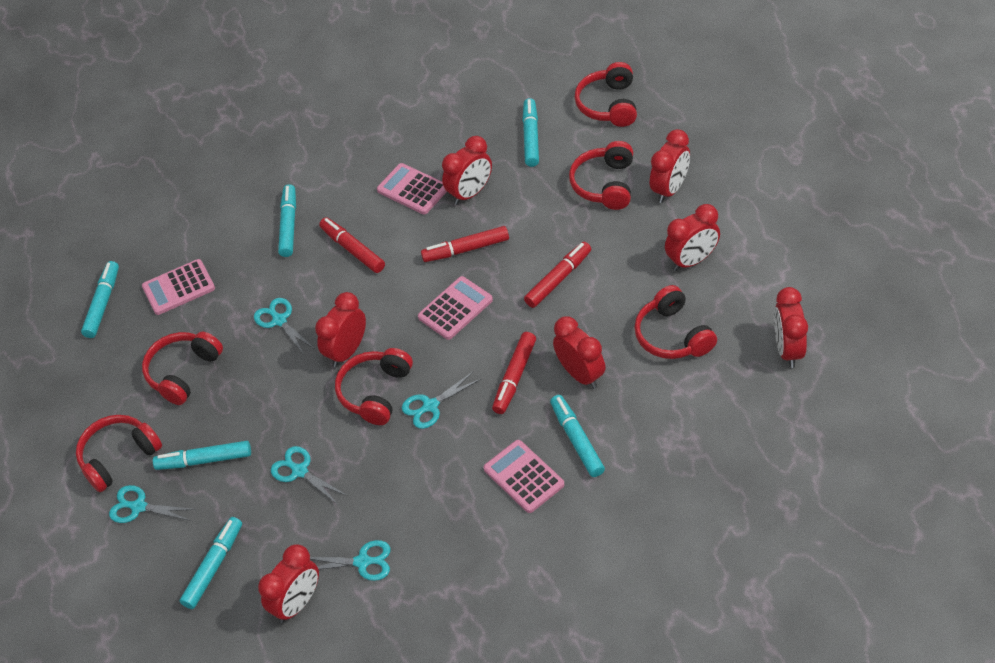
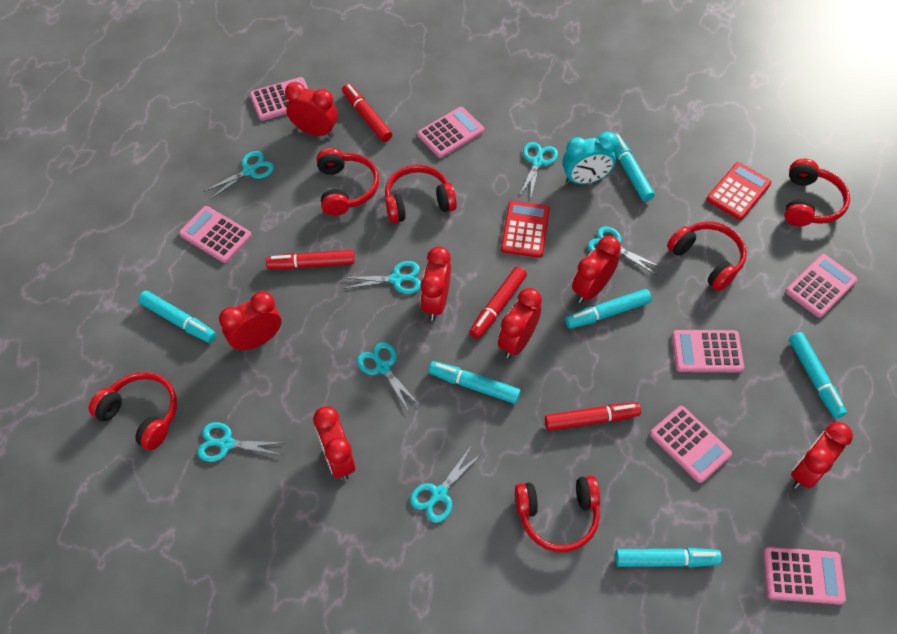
pink calculator: 4 -> 7
red calculator: 0 -> 2
turquoise clock: 0 -> 1
turquoise scissors: 5 -> 7

